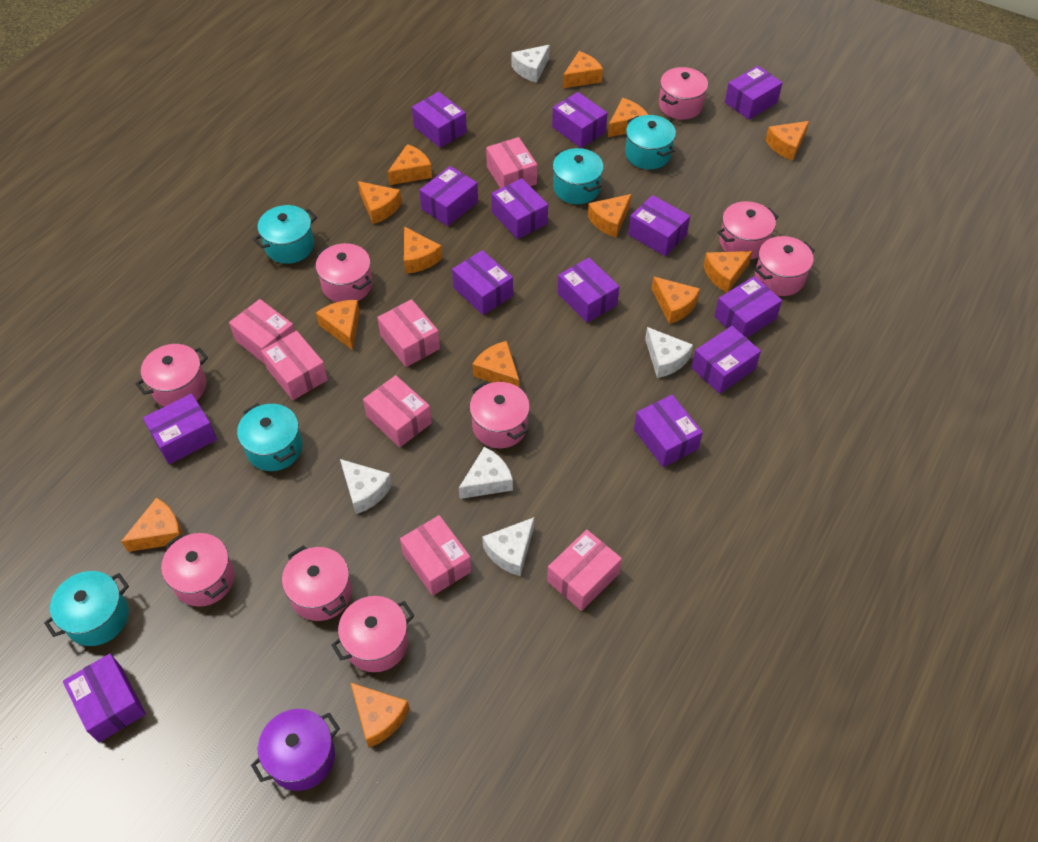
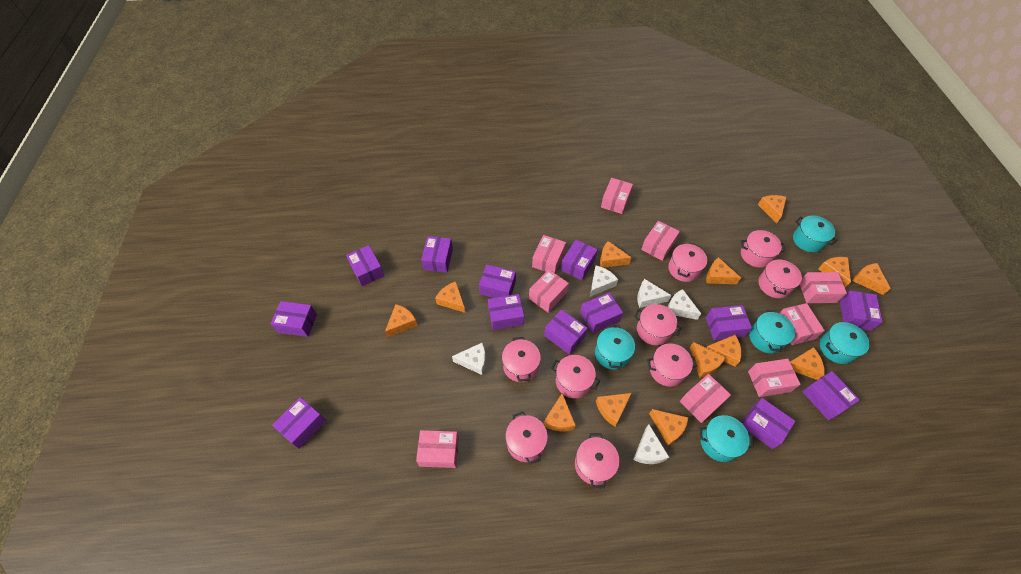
pink box: 7 -> 9
purple pot: 1 -> 0

